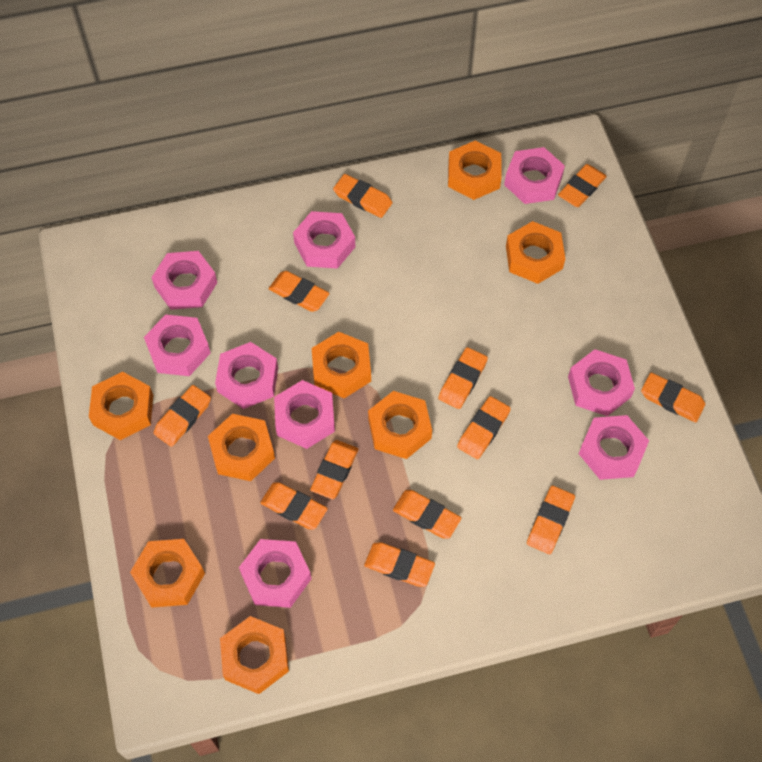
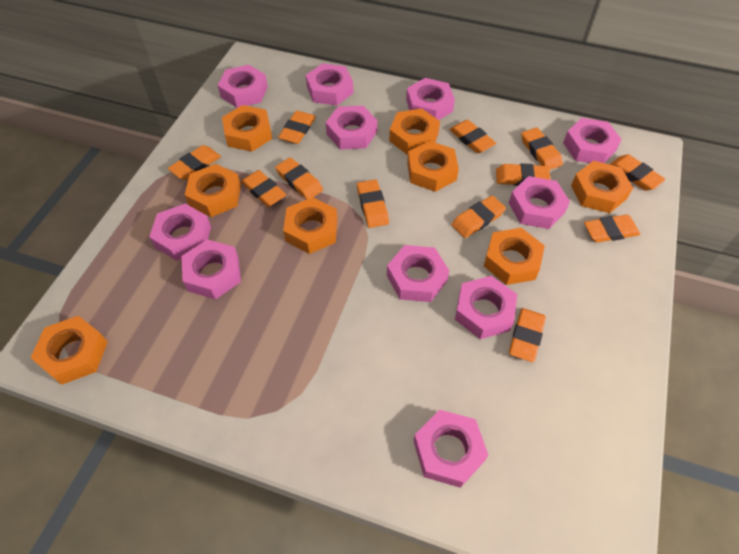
pink nut: 9 -> 11

